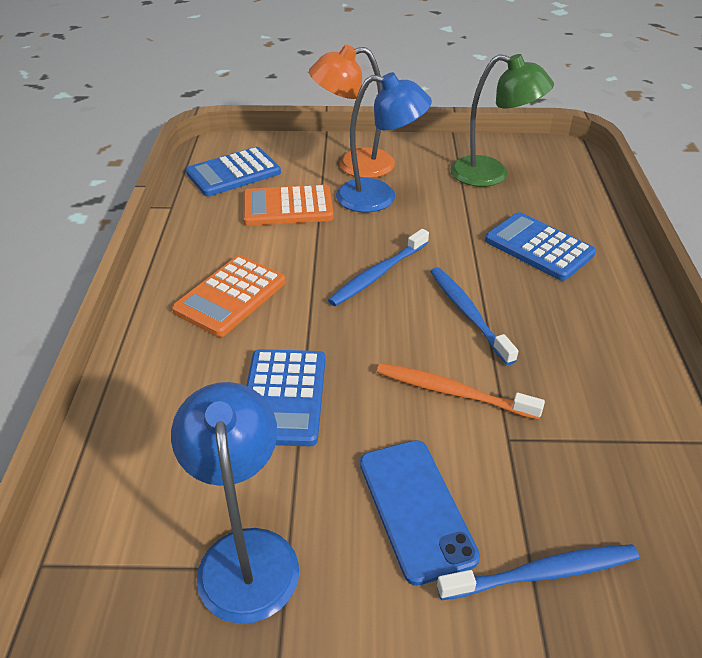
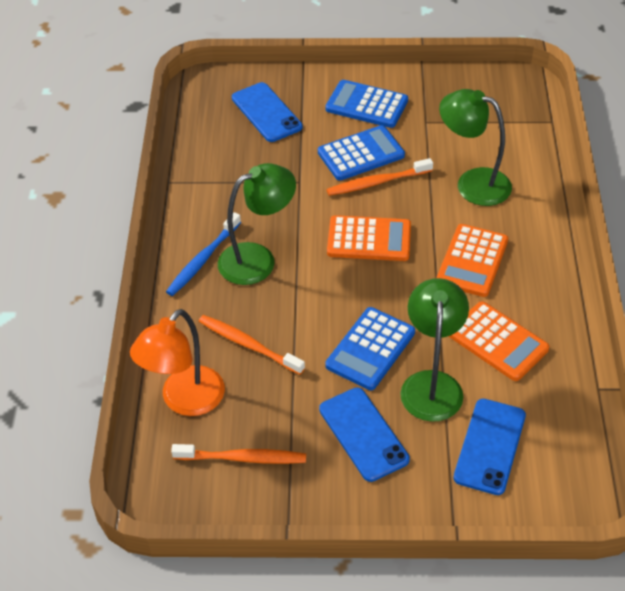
blue lamp: 2 -> 0
blue phone: 1 -> 3
blue toothbrush: 3 -> 1
green lamp: 1 -> 3
orange calculator: 2 -> 3
orange toothbrush: 1 -> 3

